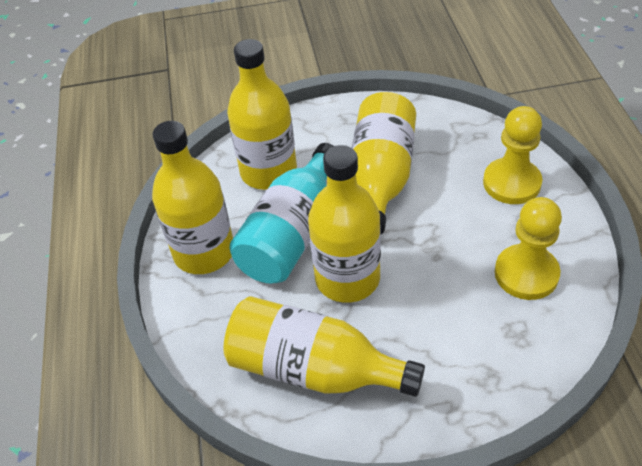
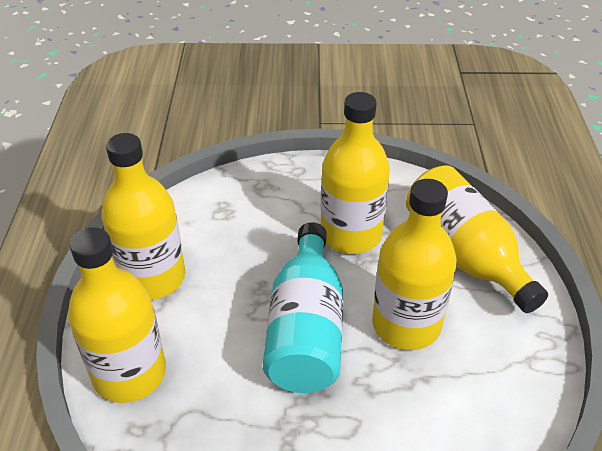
yellow pawn: 2 -> 0

